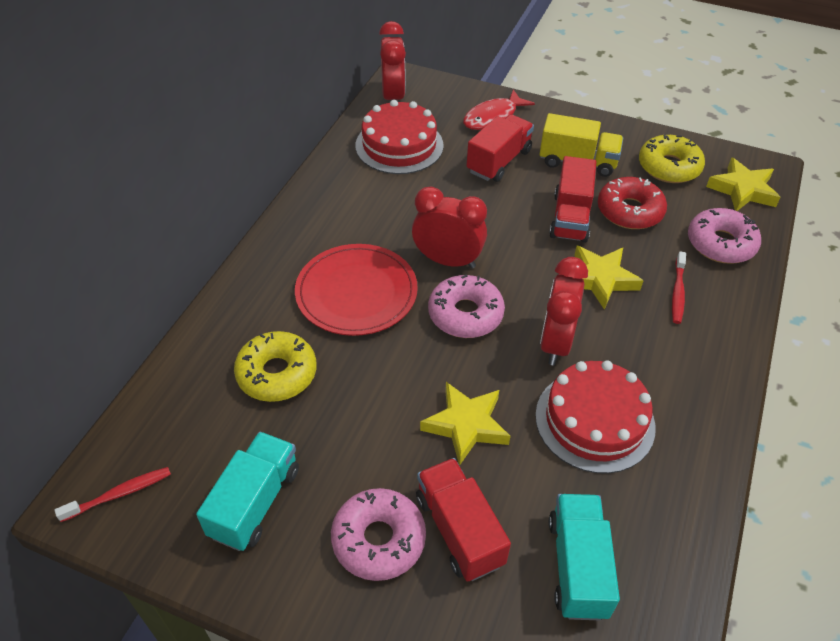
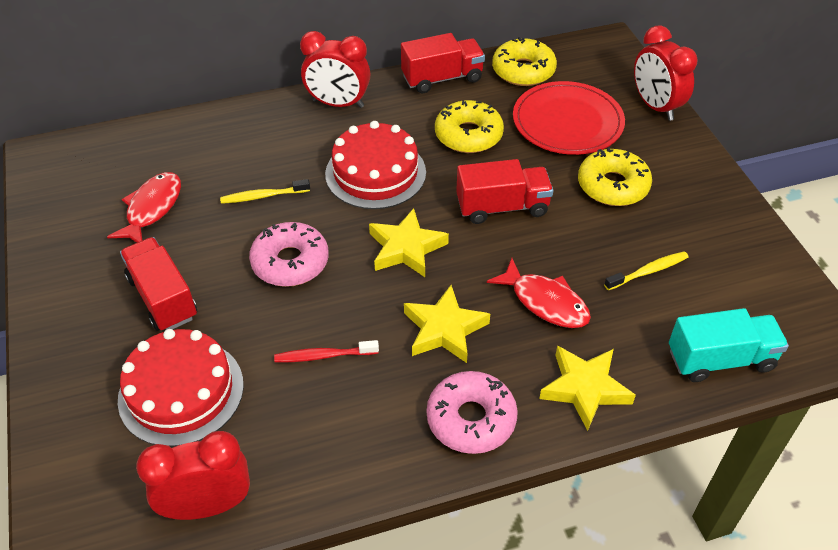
pink donut: 3 -> 2
red donut: 1 -> 0
red fish: 1 -> 2
red toothbrush: 2 -> 1
turquoise truck: 2 -> 1
yellow donut: 2 -> 3
yellow toothbrush: 0 -> 2
yellow truck: 1 -> 0

